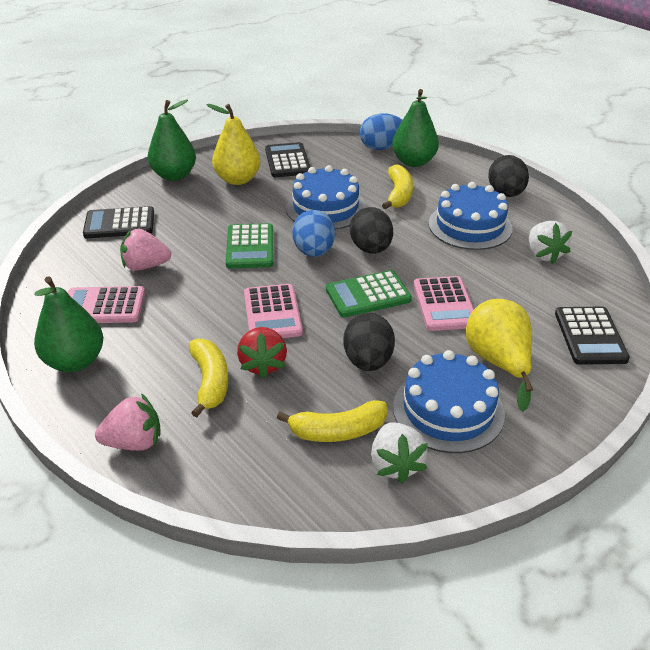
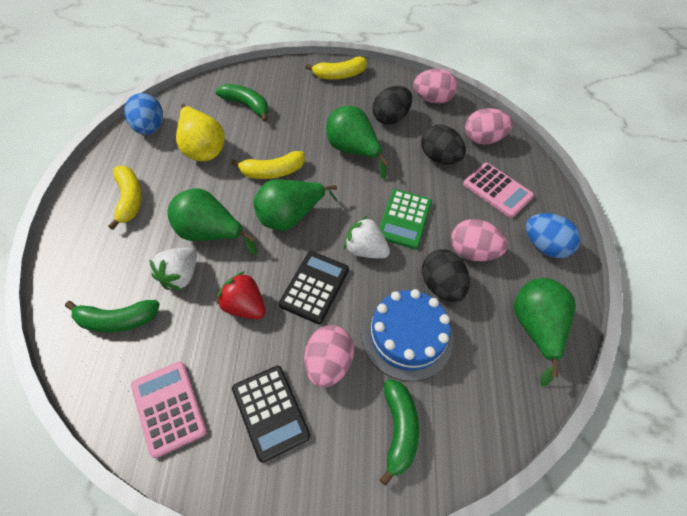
black calculator: 3 -> 2
blue cake: 3 -> 1
green banana: 0 -> 3
green calculator: 2 -> 1
green pear: 3 -> 4
pink calculator: 3 -> 2
pink egg: 0 -> 4
pink strawberry: 2 -> 0
yellow pear: 2 -> 1

